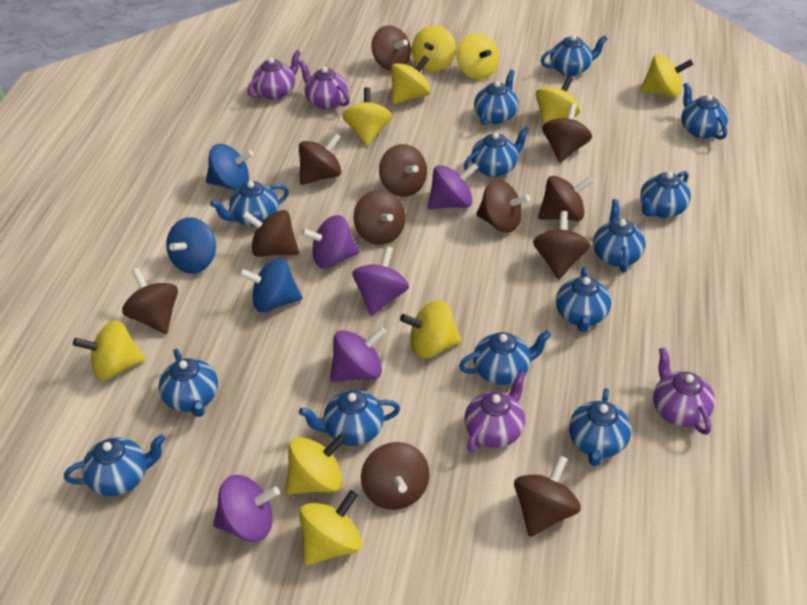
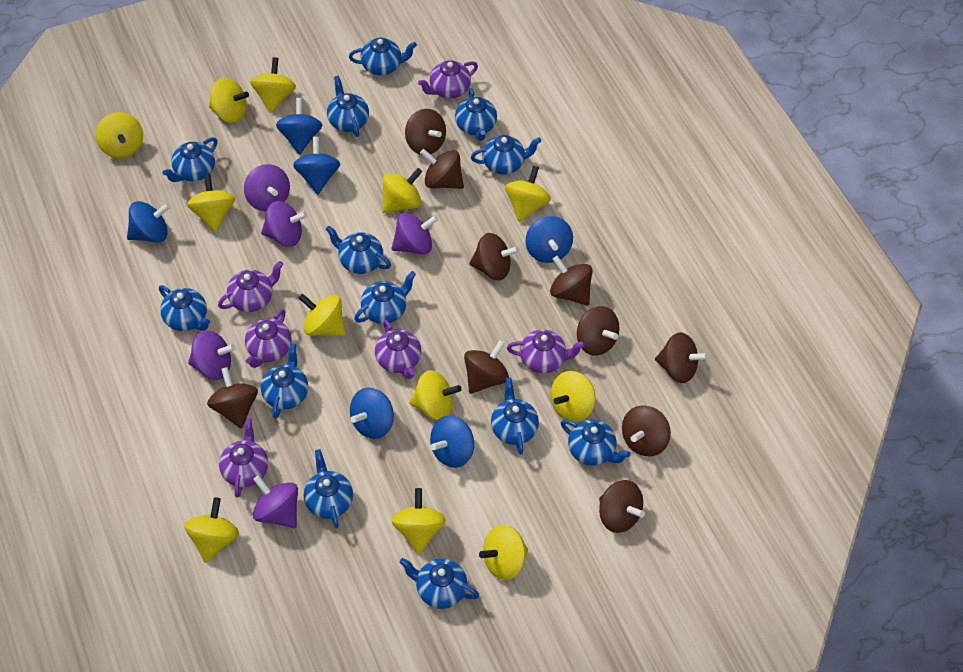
blue spinning top: 3 -> 6
brown spinning top: 12 -> 10
purple teapot: 4 -> 6
yellow spinning top: 10 -> 12

